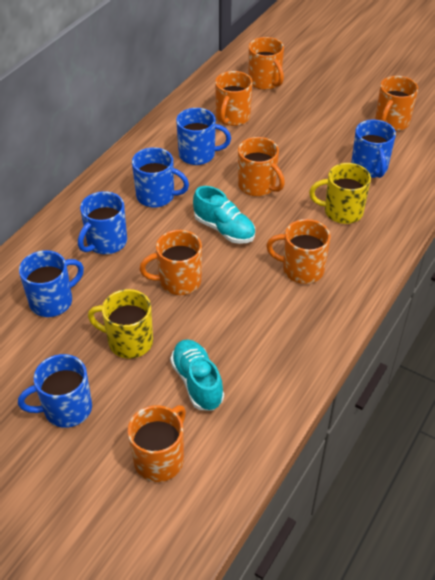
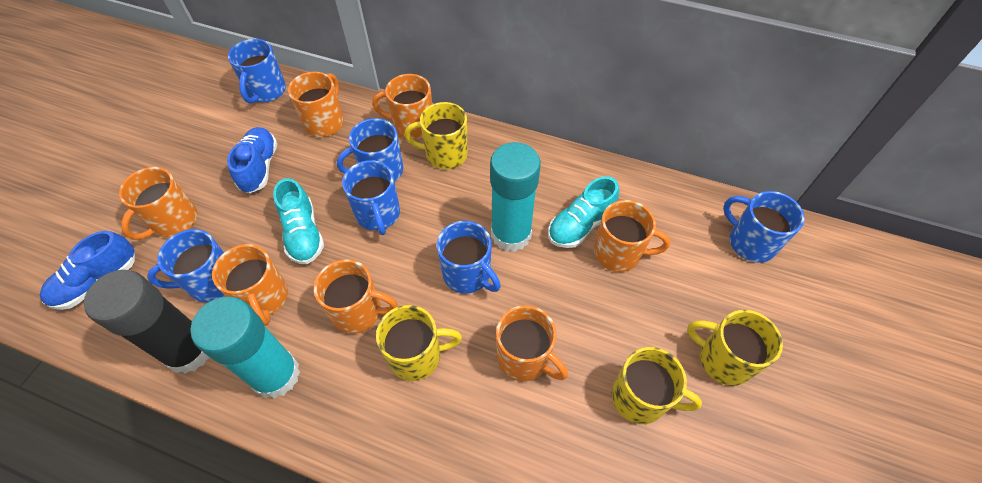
black glue stick: 0 -> 1
blue shoe: 0 -> 2
turquoise glue stick: 0 -> 2
yellow mug: 2 -> 4

